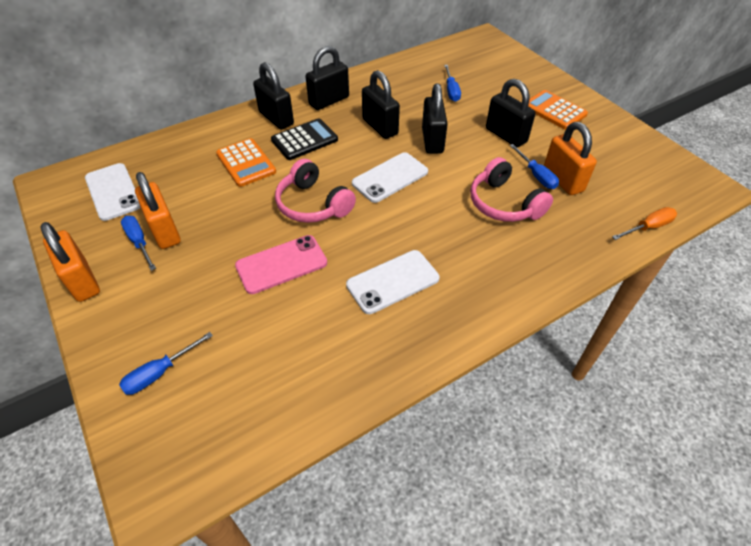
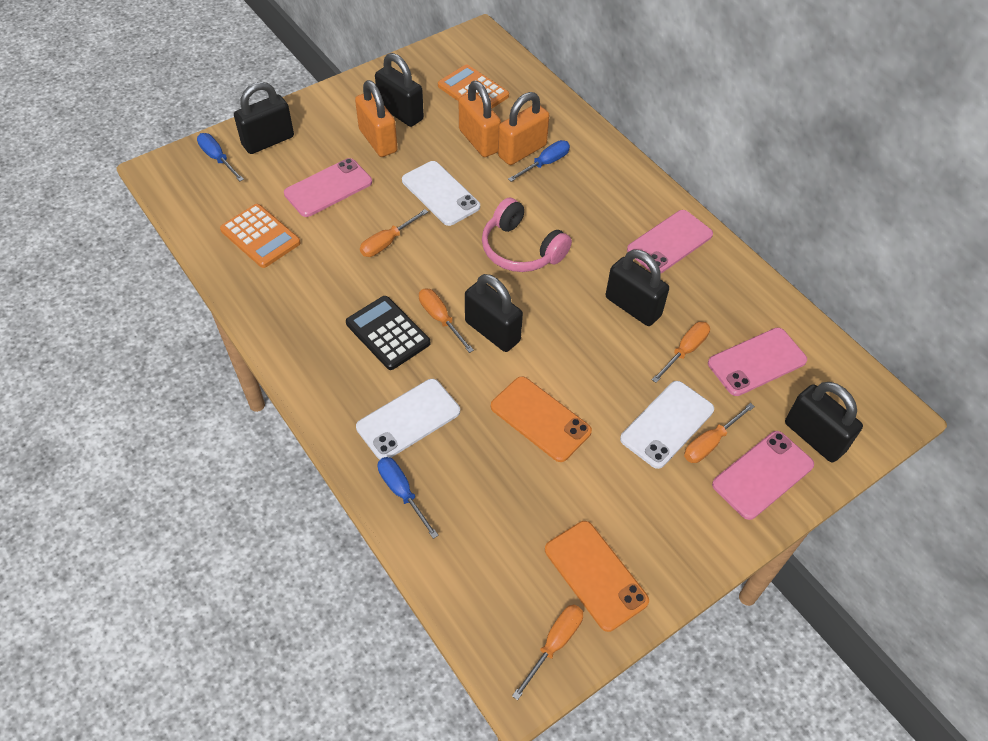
blue screwdriver: 4 -> 3
orange phone: 0 -> 2
orange screwdriver: 1 -> 5
pink headphones: 2 -> 1
pink phone: 1 -> 4

